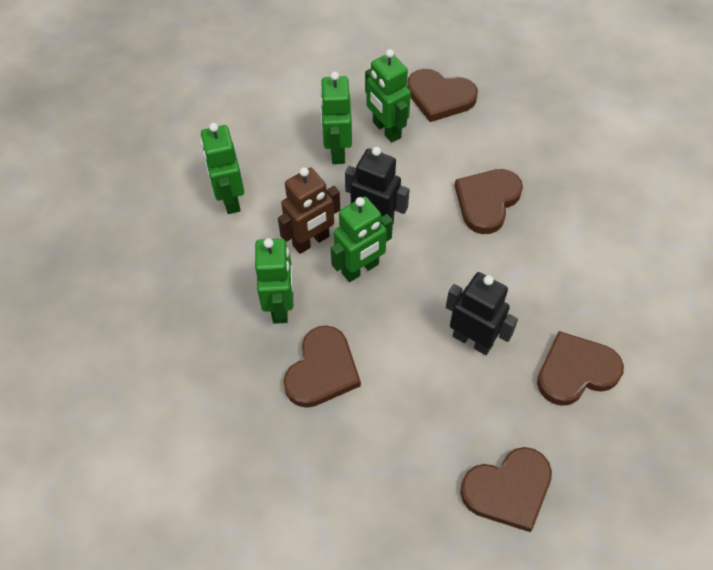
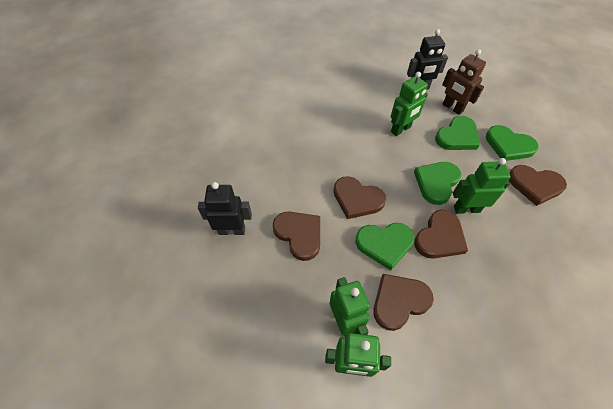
green heart: 0 -> 4
green robot: 5 -> 4

